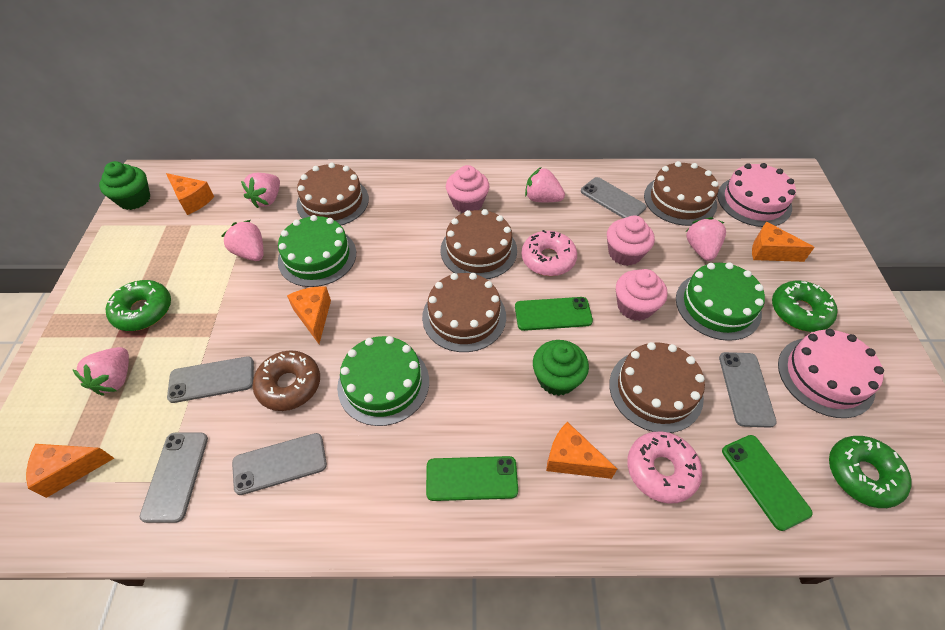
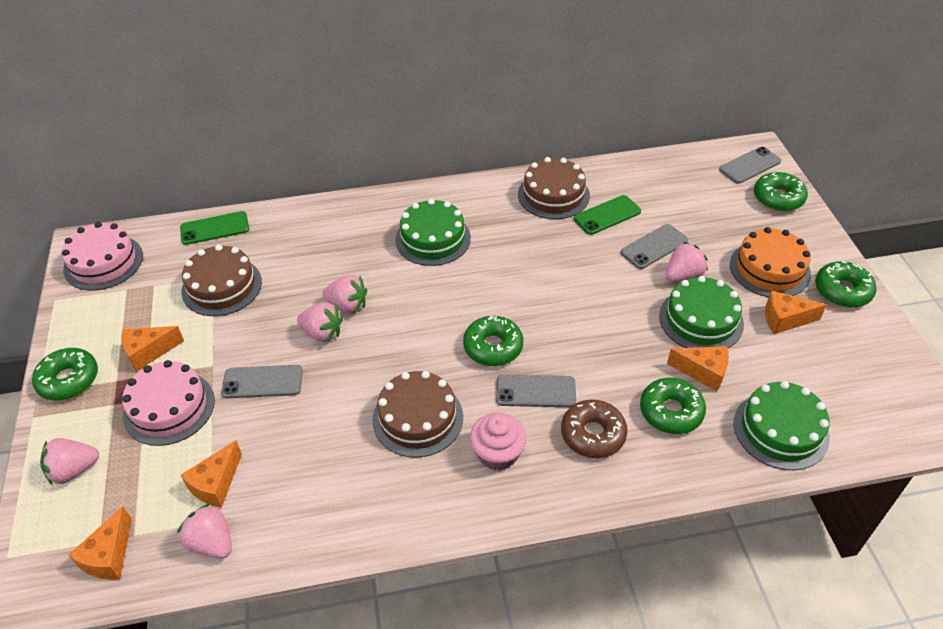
brown cake: 5 -> 3
green cupcake: 2 -> 0
green donut: 3 -> 5
green phone: 3 -> 2
grey phone: 5 -> 4
orange cake: 0 -> 1
pink cupcake: 3 -> 1
pink donut: 2 -> 0

